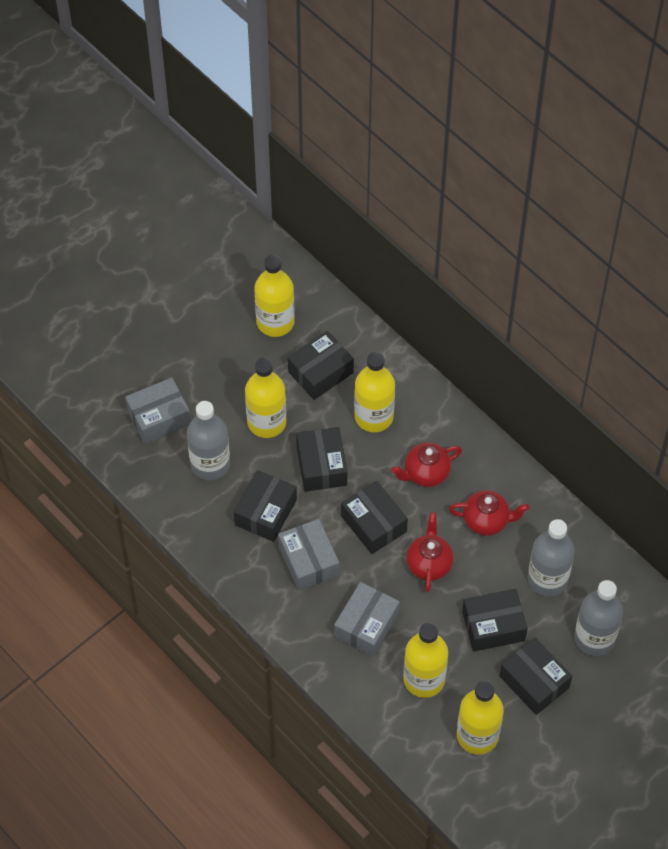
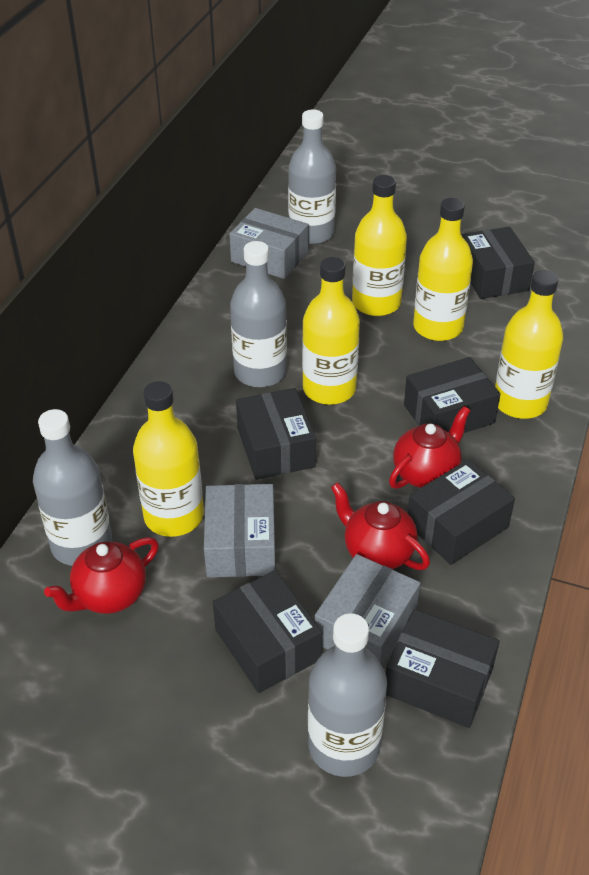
grey bottle: 3 -> 4

